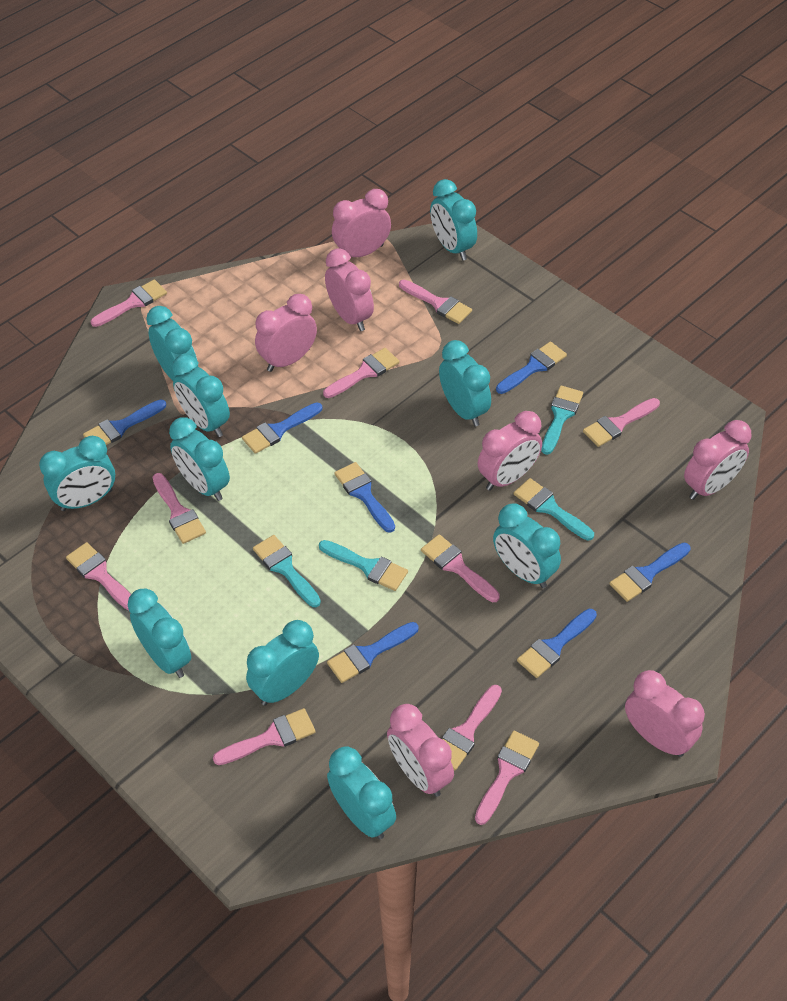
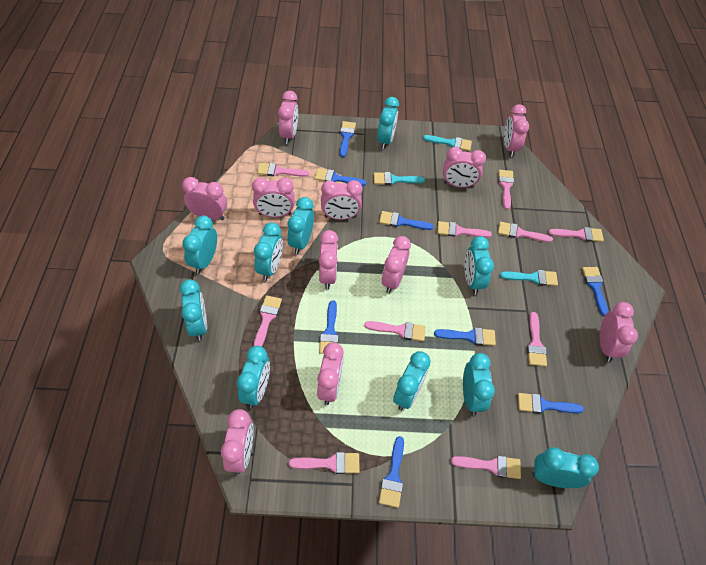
blue brush: 7 -> 8
pink clock: 7 -> 11
turquoise brush: 4 -> 3

